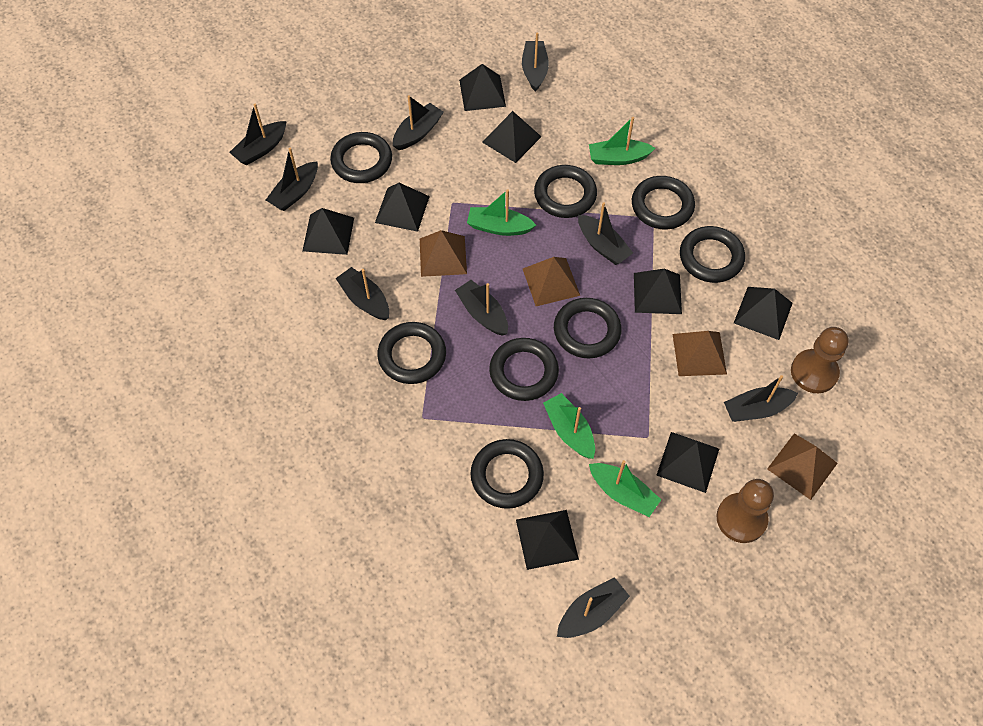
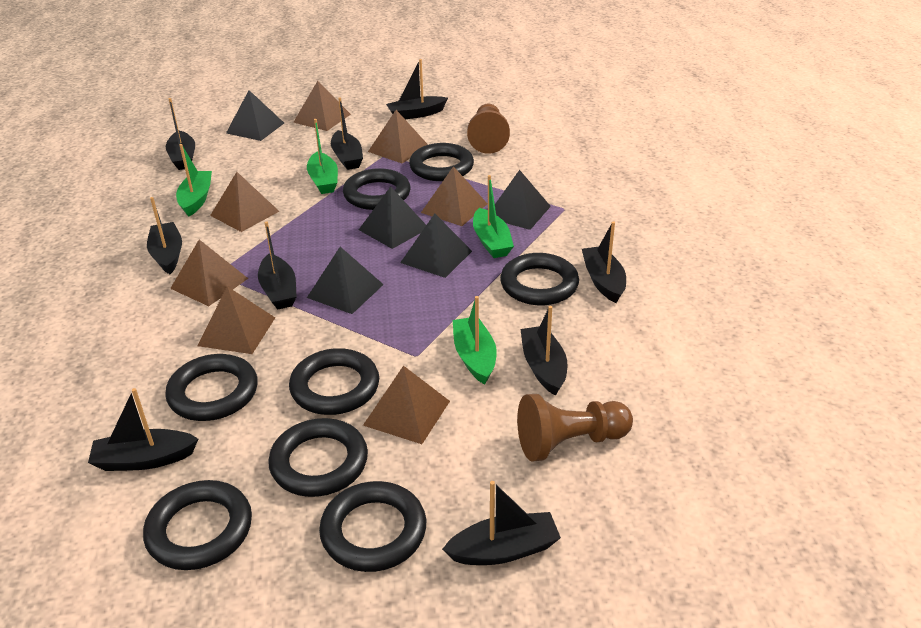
black pyramid: 8 -> 5
brown pyramid: 4 -> 7

